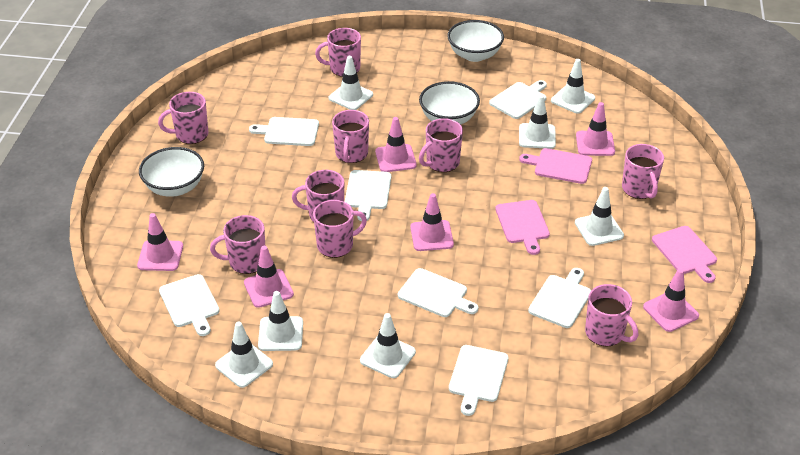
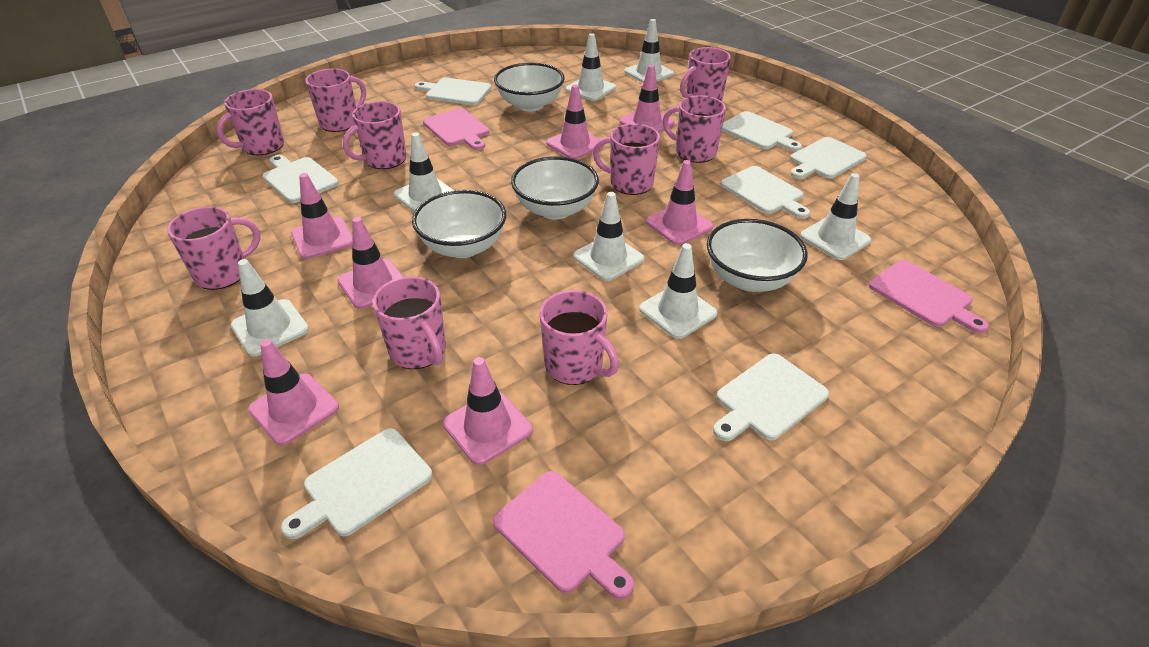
pink traffic cone: 6 -> 7
white bowl: 3 -> 4

